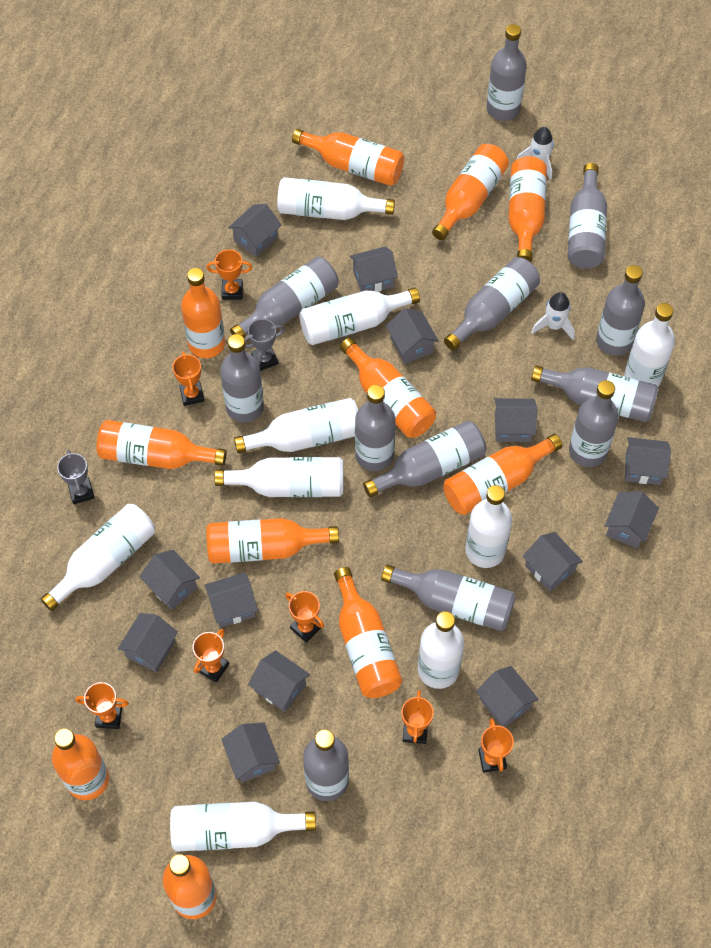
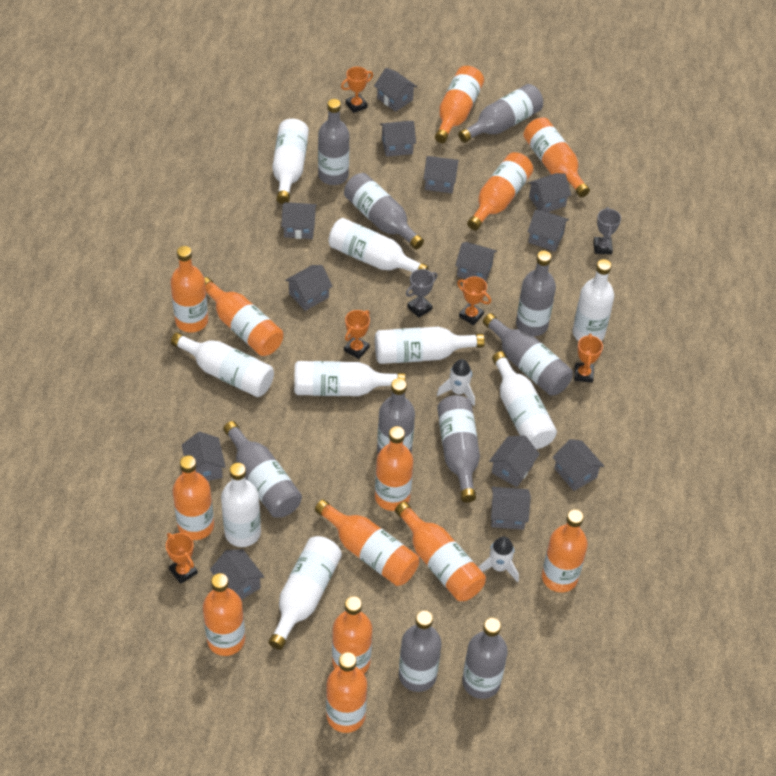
grey bottle: 12 -> 10
orange bottle: 11 -> 13
orange trophy: 7 -> 5

